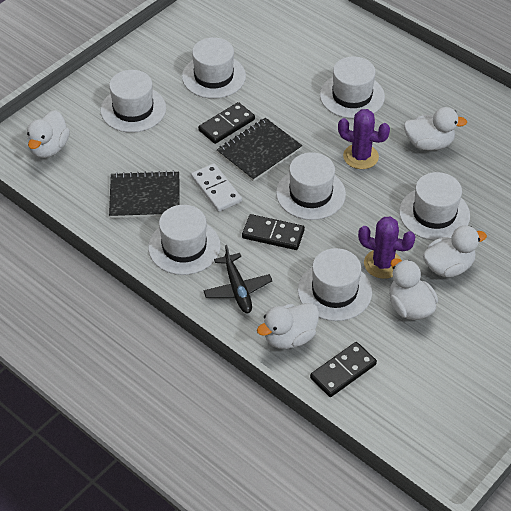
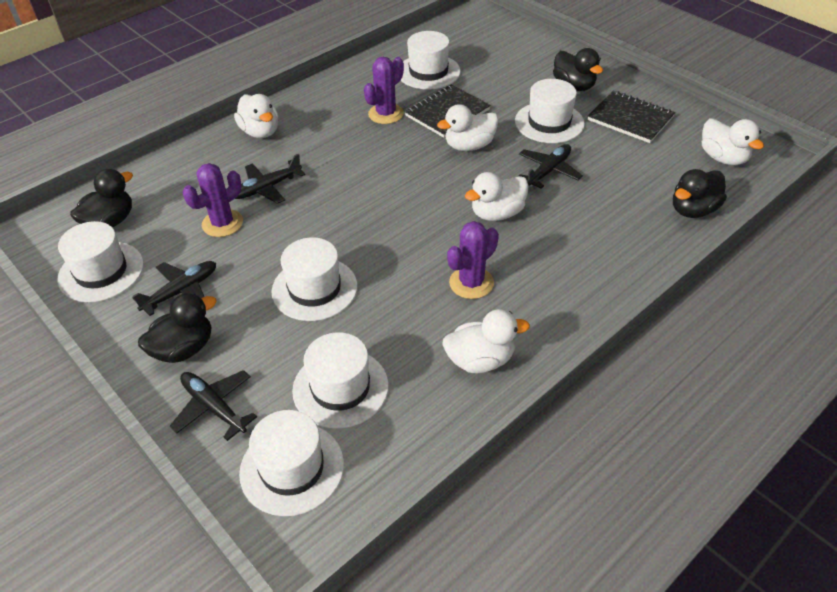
black domino: 3 -> 0
black duck: 0 -> 4
black plane: 1 -> 4
purple cactus: 2 -> 3
white domino: 1 -> 0
white hat: 7 -> 6

